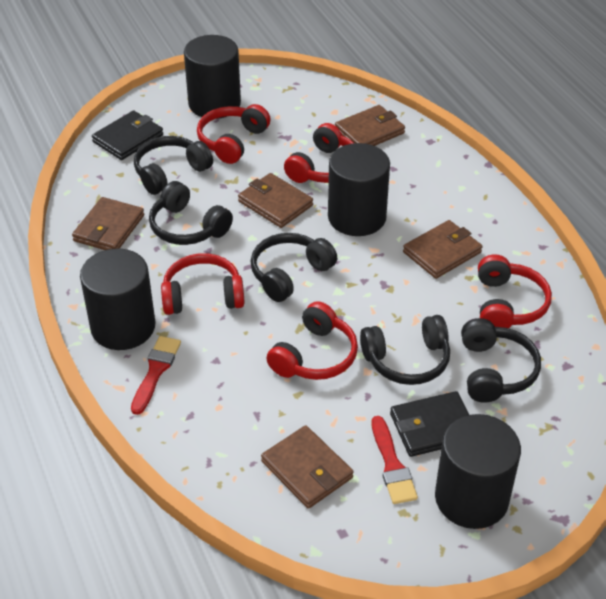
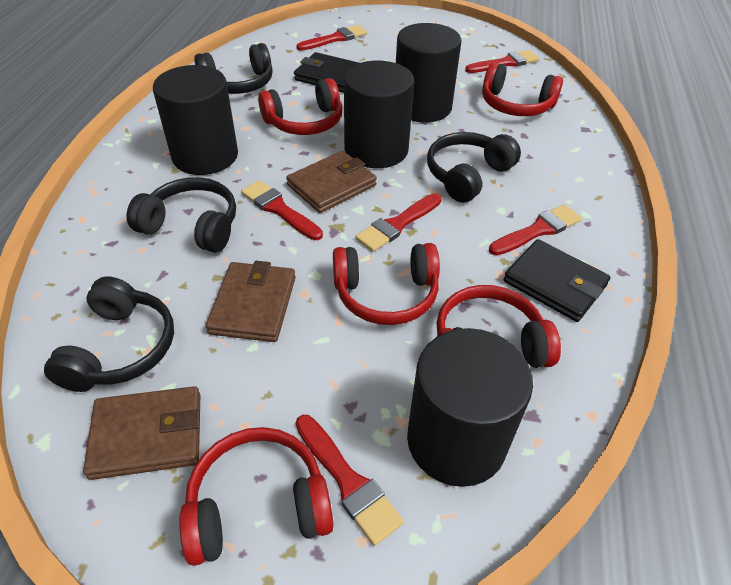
black headphones: 5 -> 4
brown wallet: 5 -> 3
red brush: 2 -> 6

